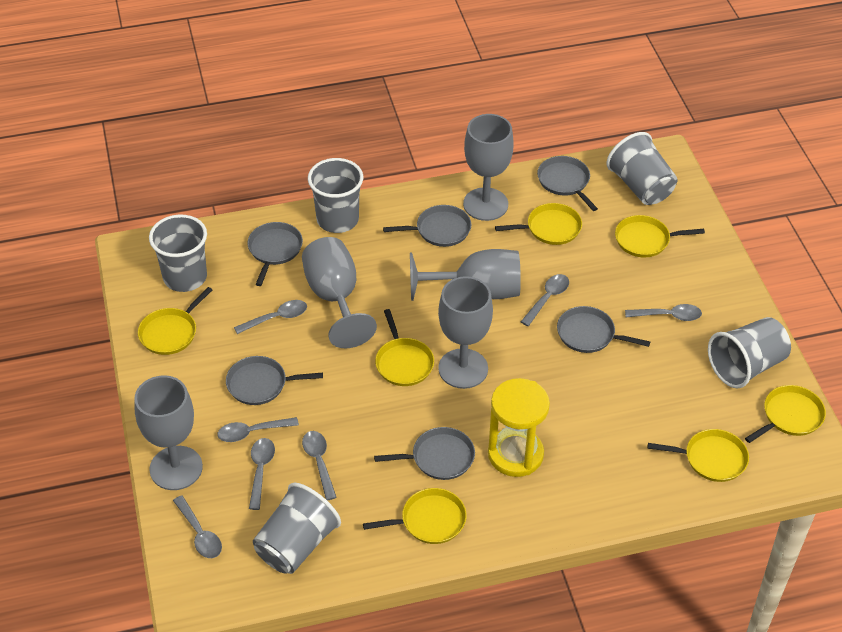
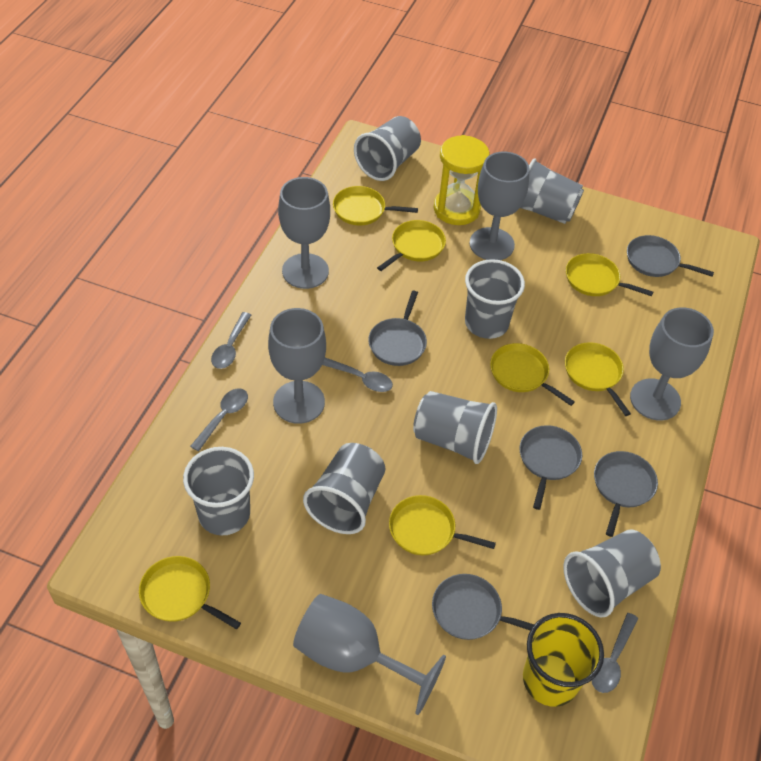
grey cup: 5 -> 7
grey pan: 6 -> 5
grey spoon: 7 -> 4
yellow cup: 0 -> 1

